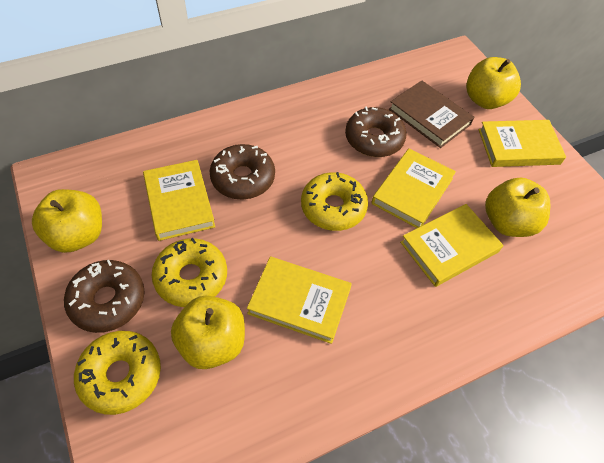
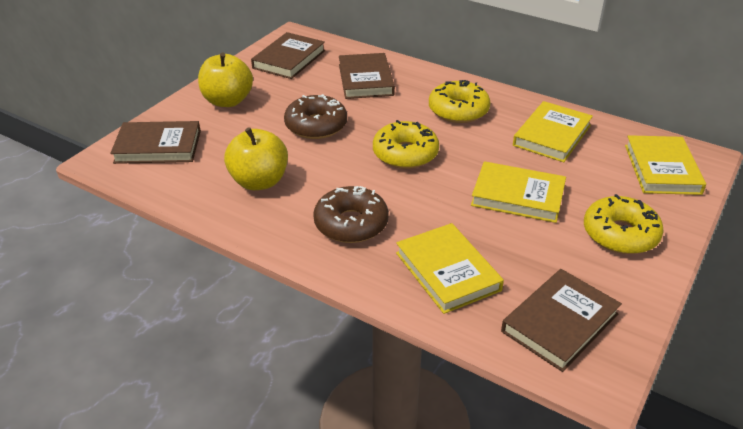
brown book: 1 -> 4
brown donut: 3 -> 2
yellow apple: 4 -> 2
yellow book: 5 -> 4

